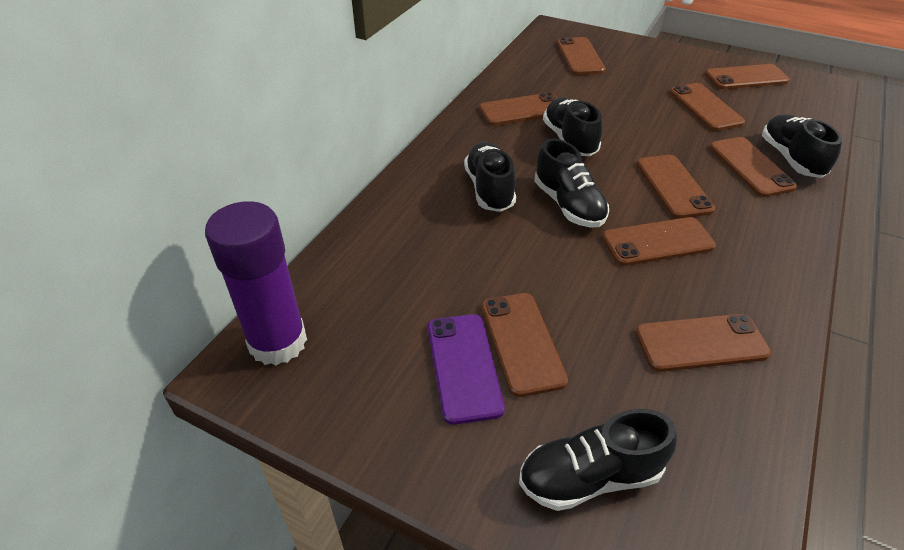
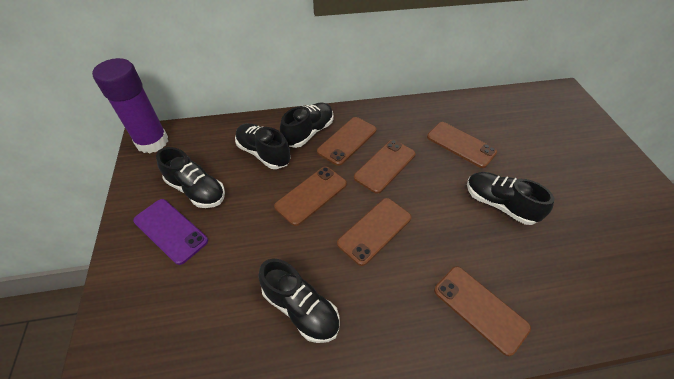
brown phone: 9 -> 6

